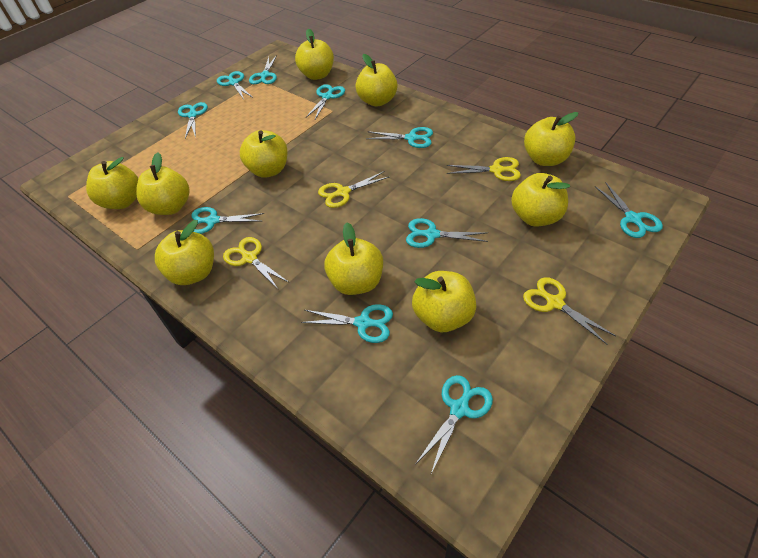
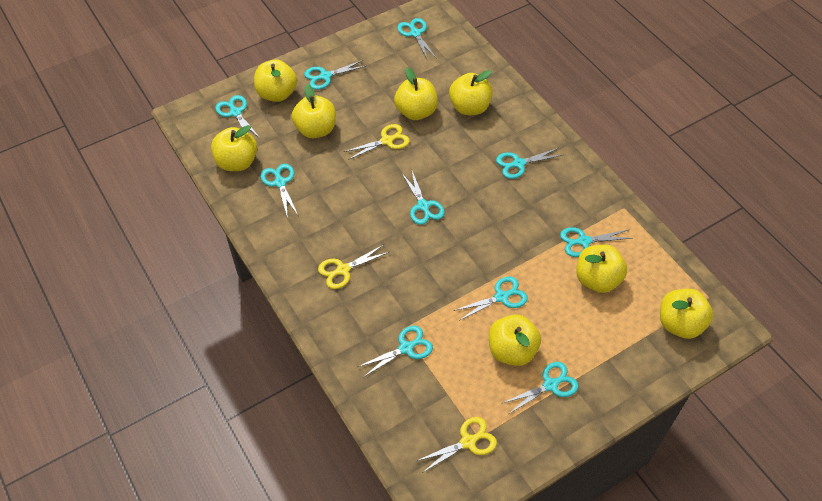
yellow apple: 10 -> 8
yellow scissors: 4 -> 3

